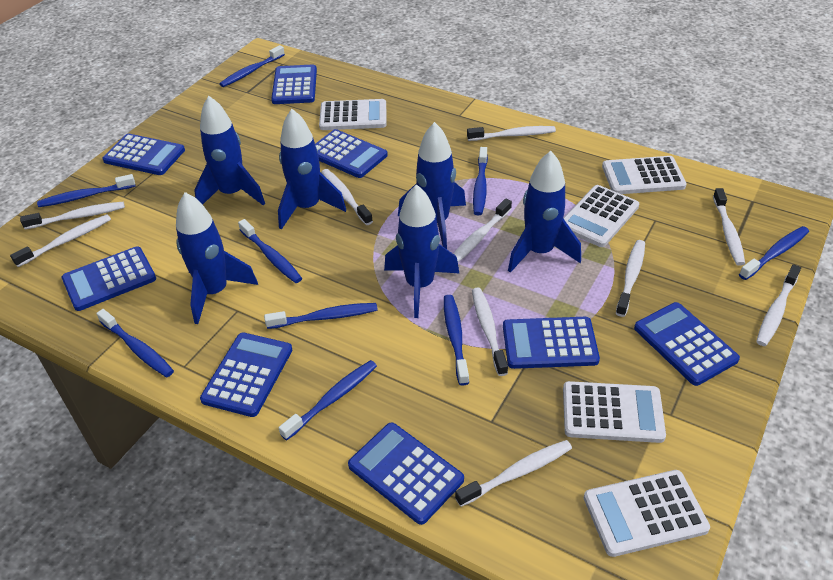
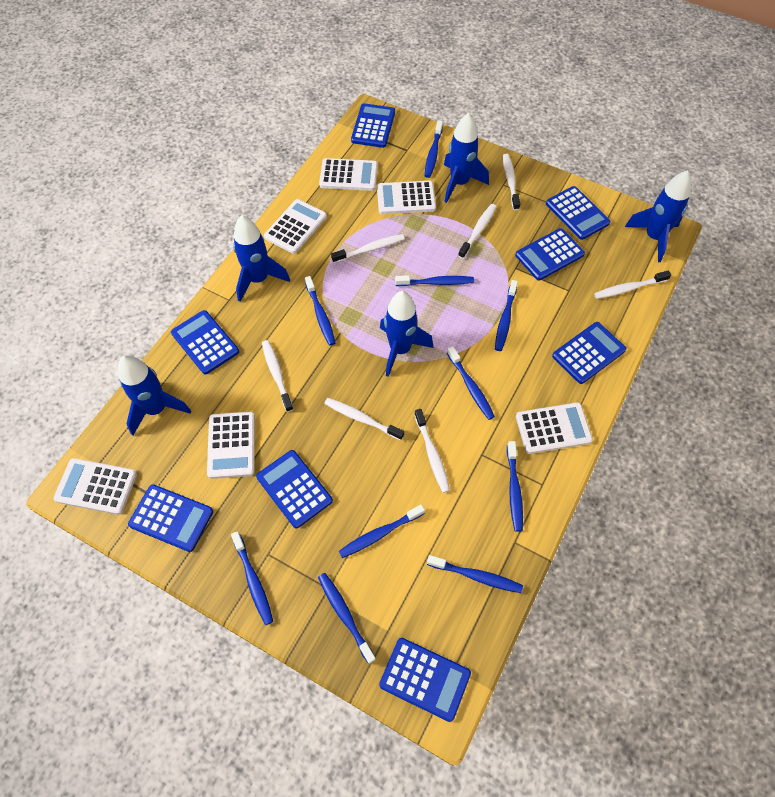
blue rocket: 6 -> 5
blue toothbrush: 9 -> 10
white calculator: 5 -> 6
white toothbrush: 10 -> 7

